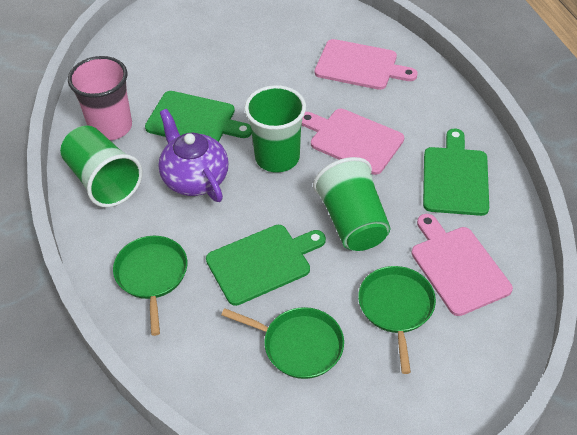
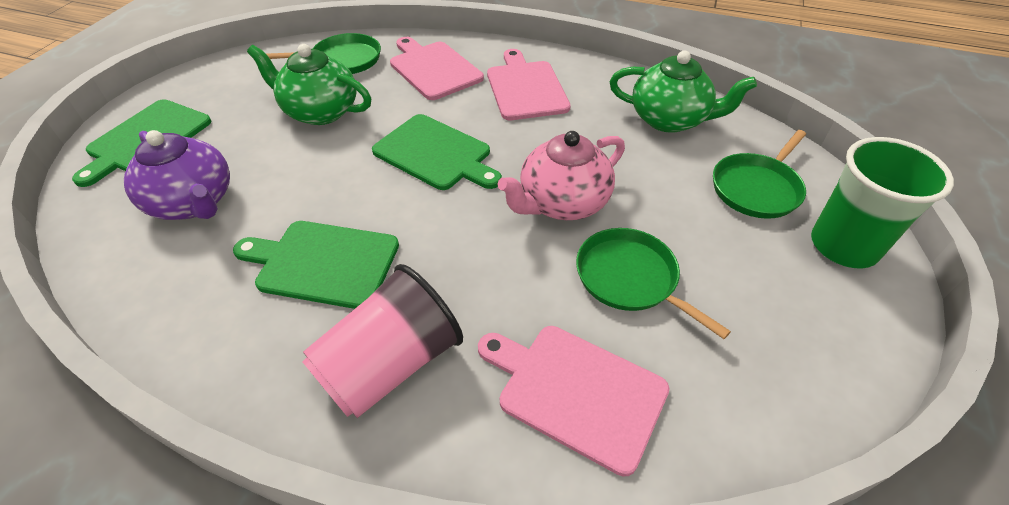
green cup: 3 -> 1
green teapot: 0 -> 2
pink teapot: 0 -> 1

